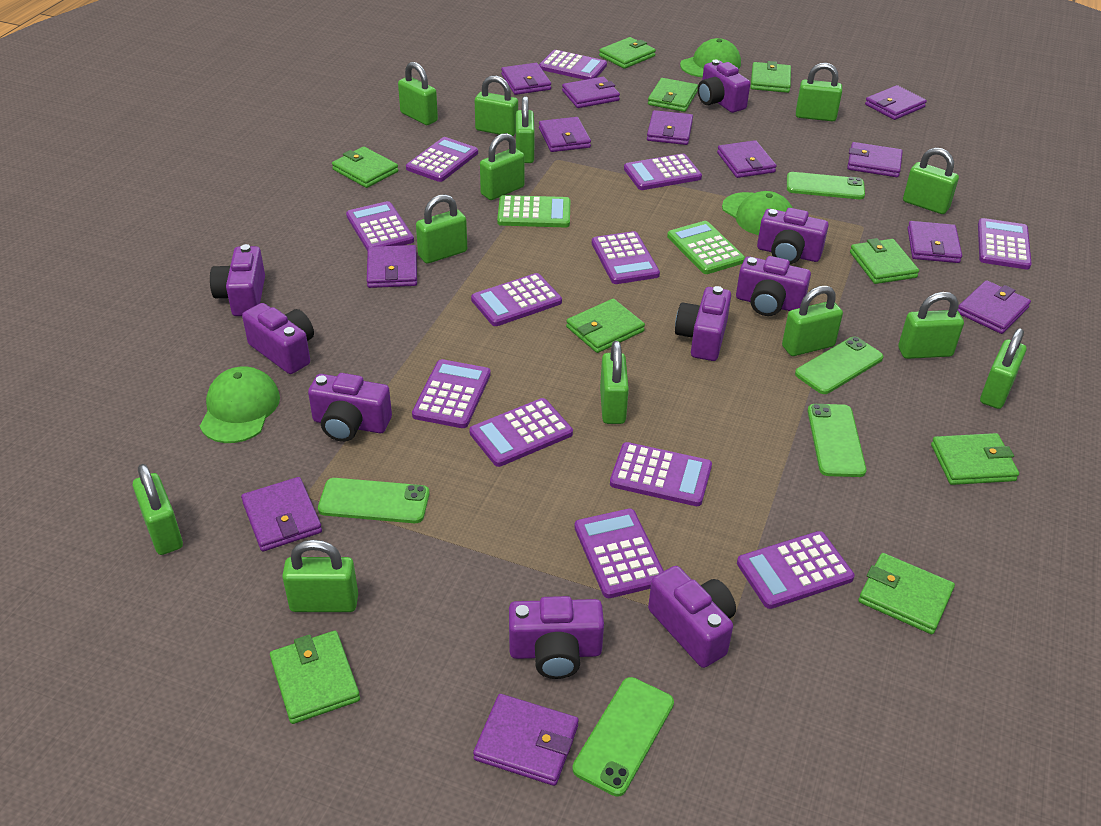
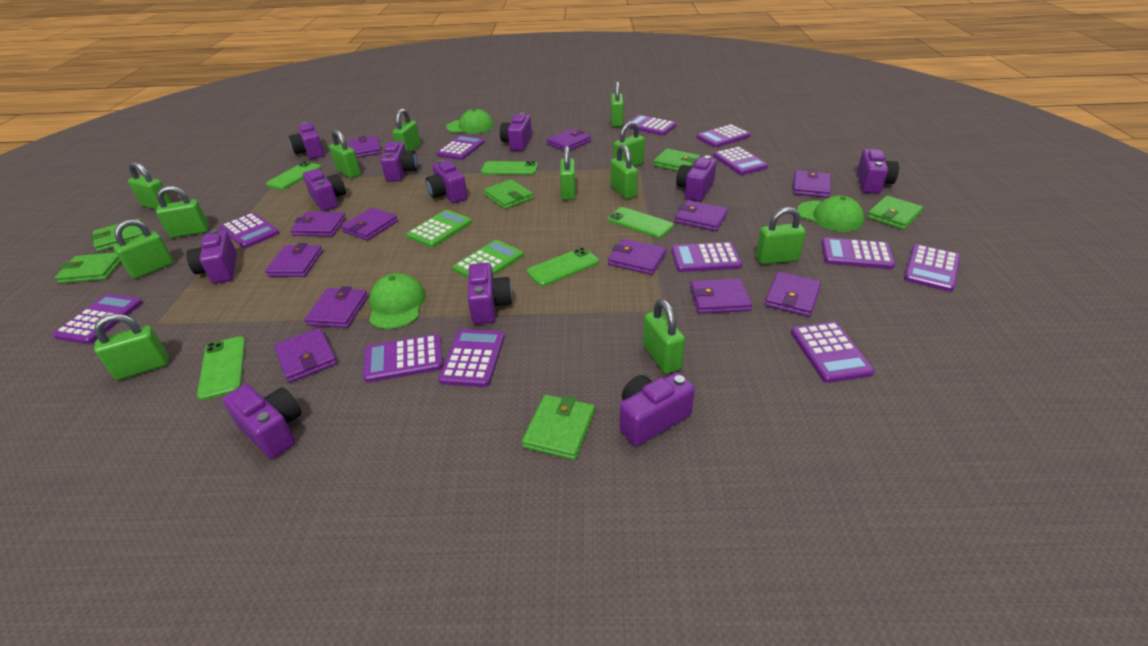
green padlock: 13 -> 12
green wallet: 9 -> 6
purple camera: 9 -> 11

